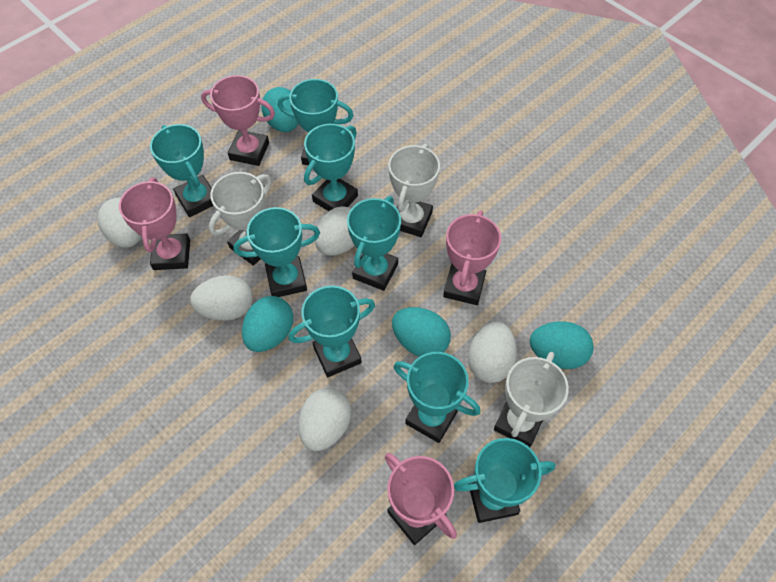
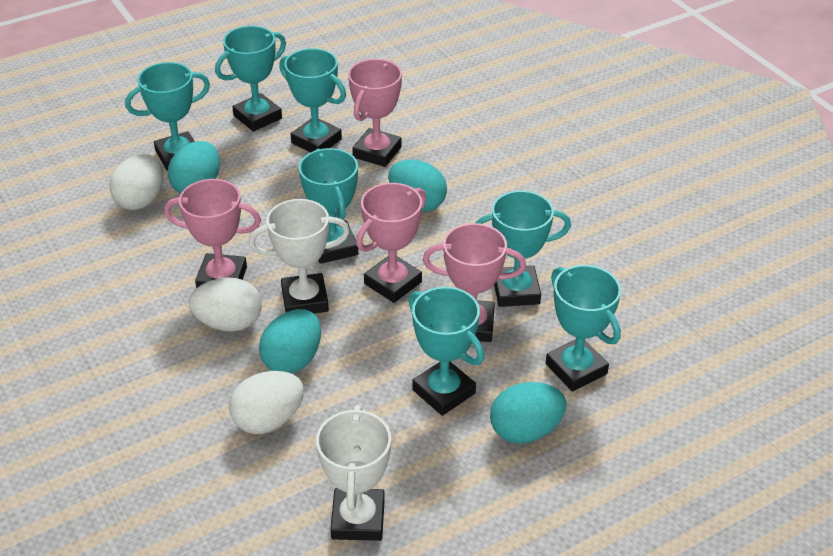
turquoise trophy: 8 -> 7
white egg: 5 -> 3
white trophy: 3 -> 2

